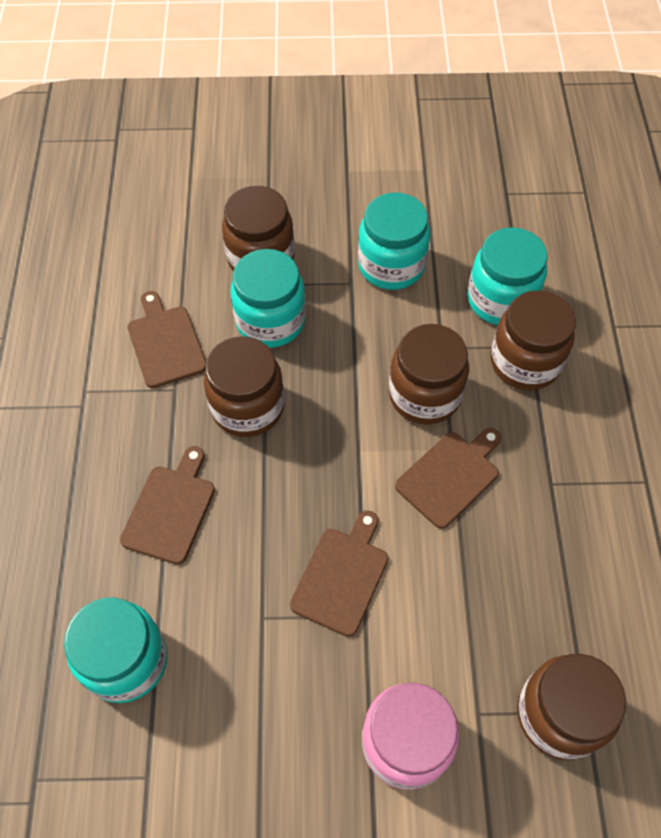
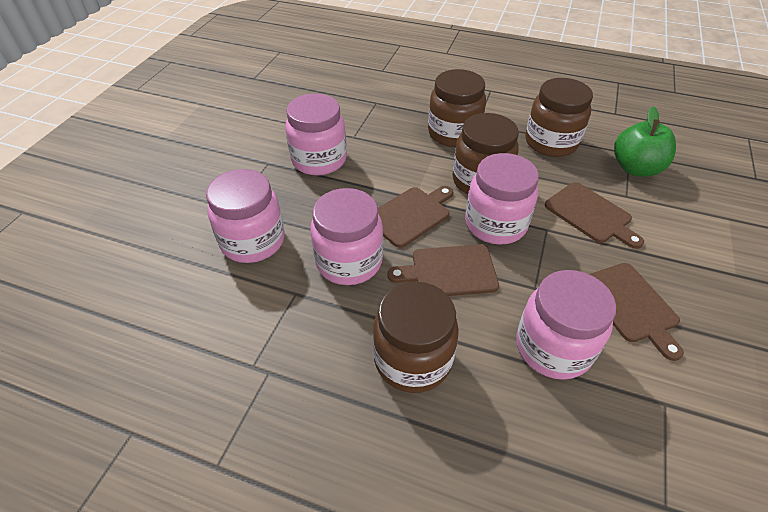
brown jar: 5 -> 4
green apple: 0 -> 1
pink jar: 1 -> 5
turquoise jar: 4 -> 0

